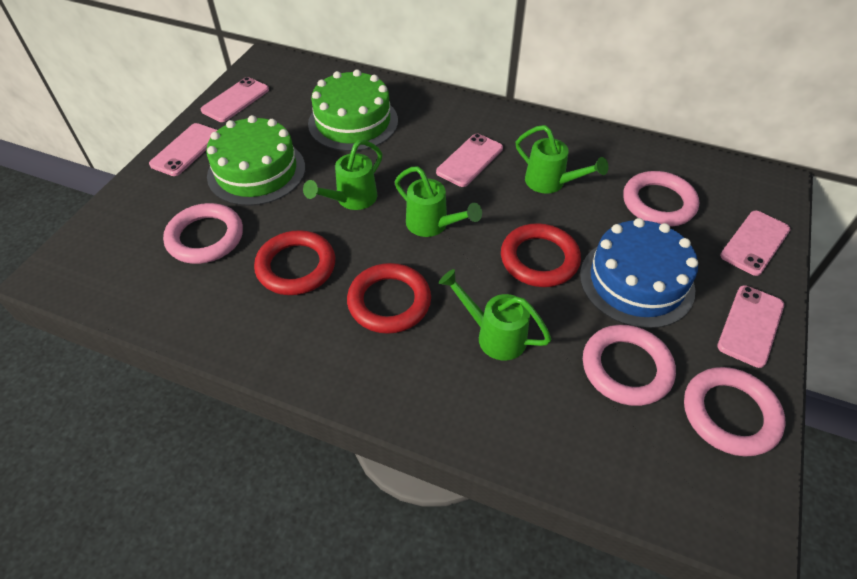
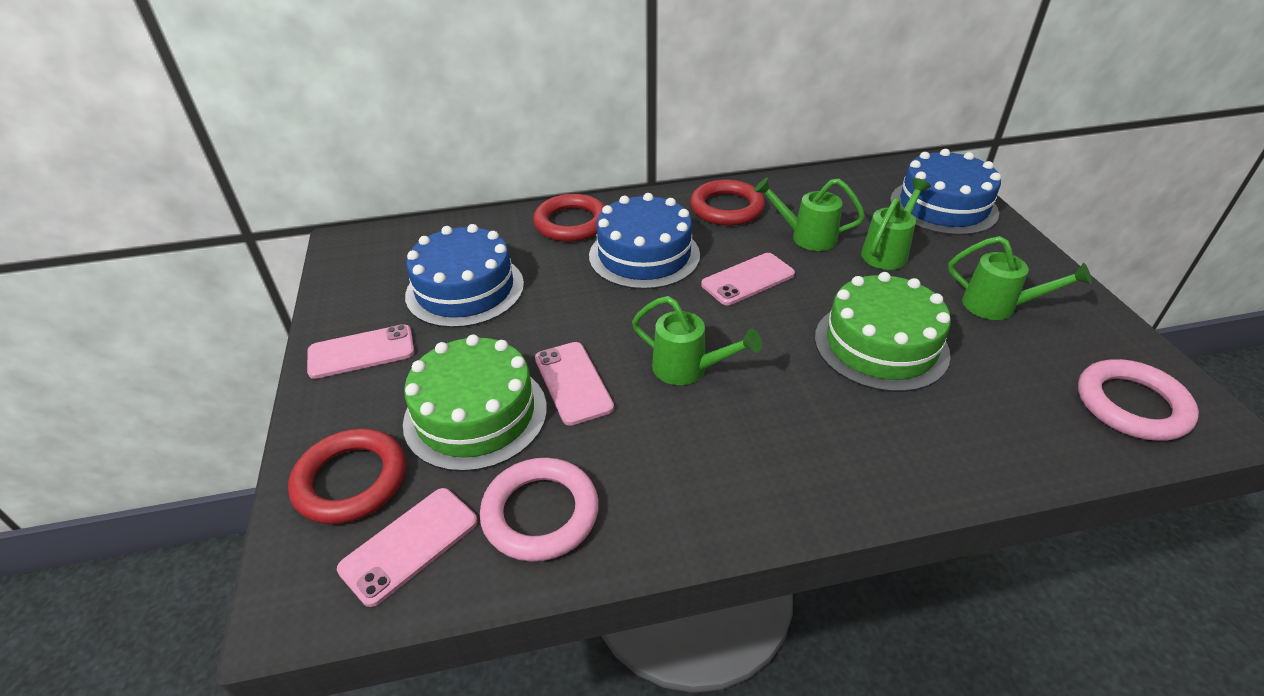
blue cake: 1 -> 3
pink phone: 5 -> 4
pink ring: 4 -> 2

